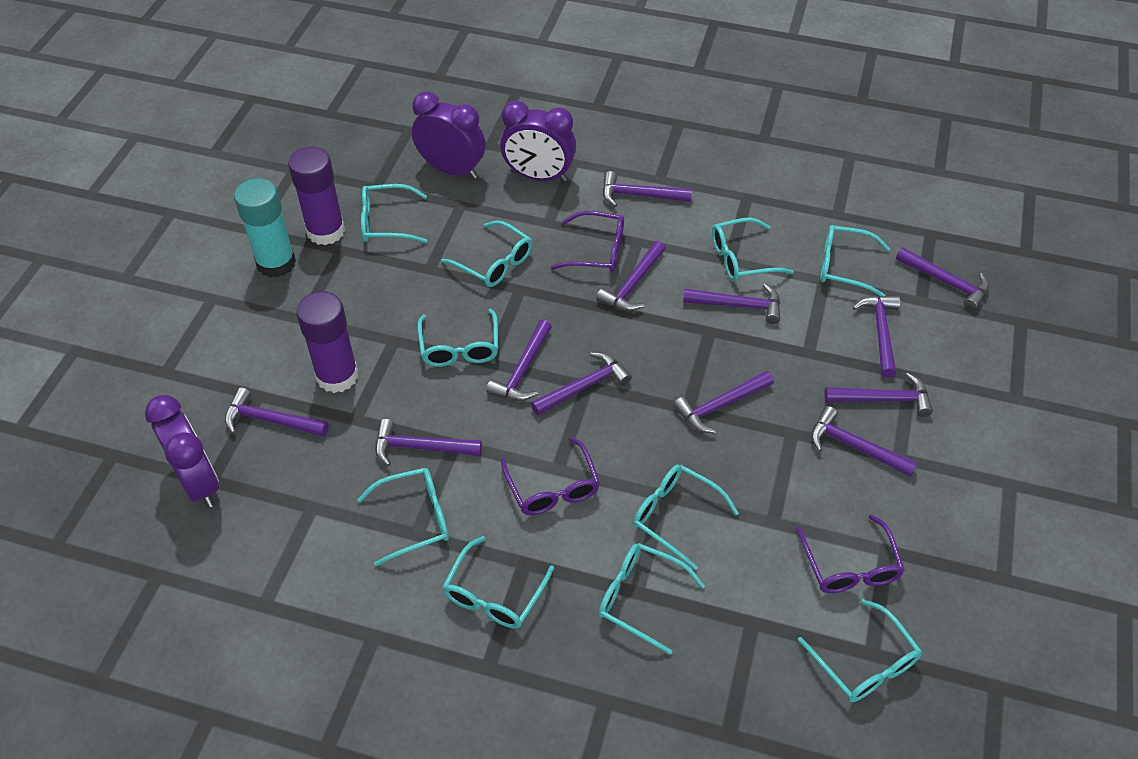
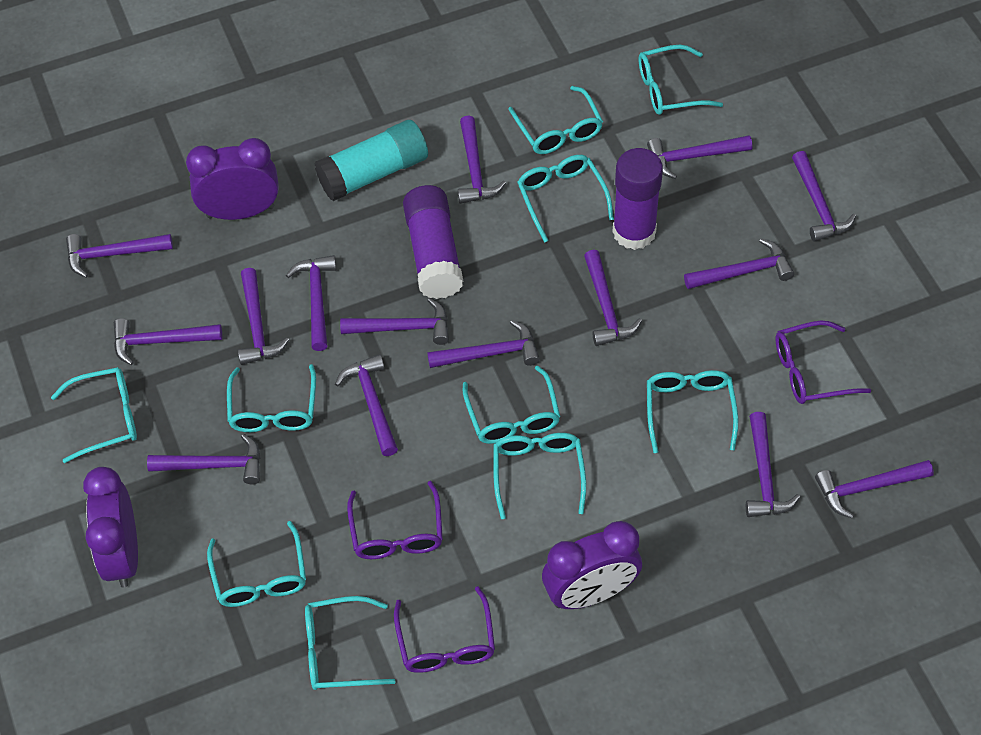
purple hammer: 12 -> 15

